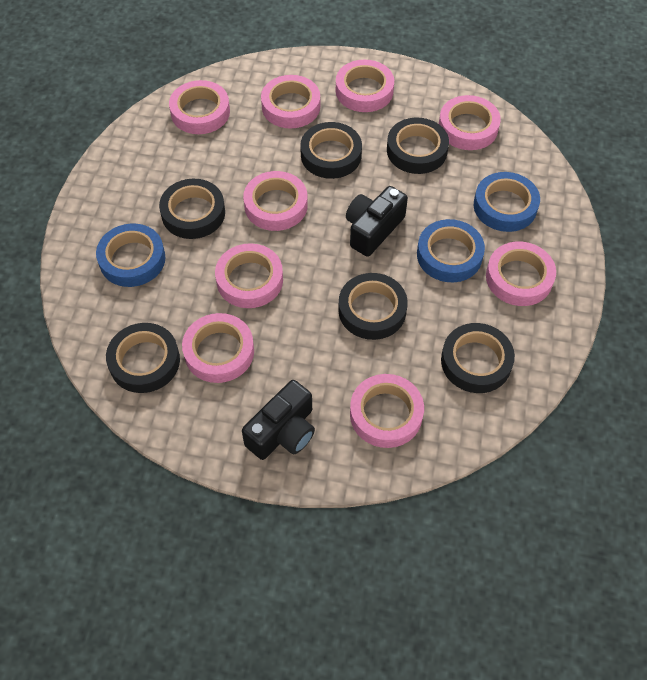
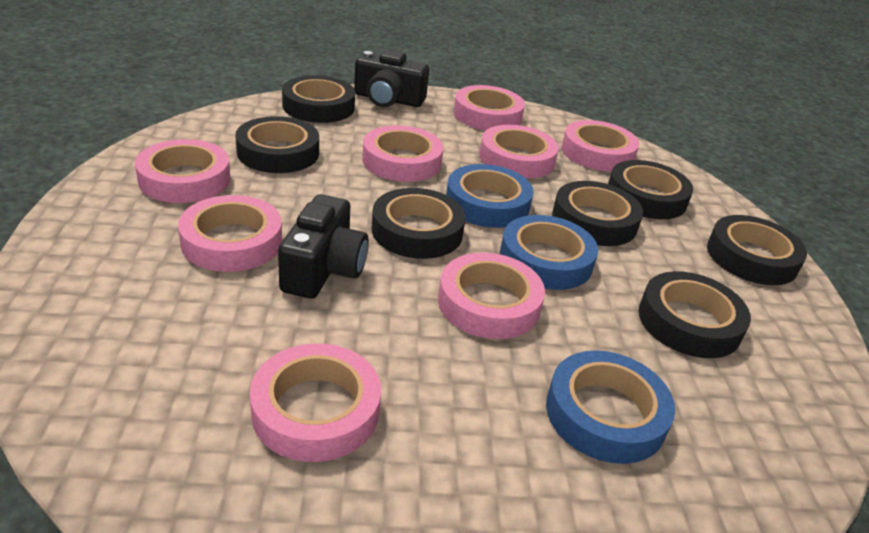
black tape: 6 -> 7
pink tape: 9 -> 8

